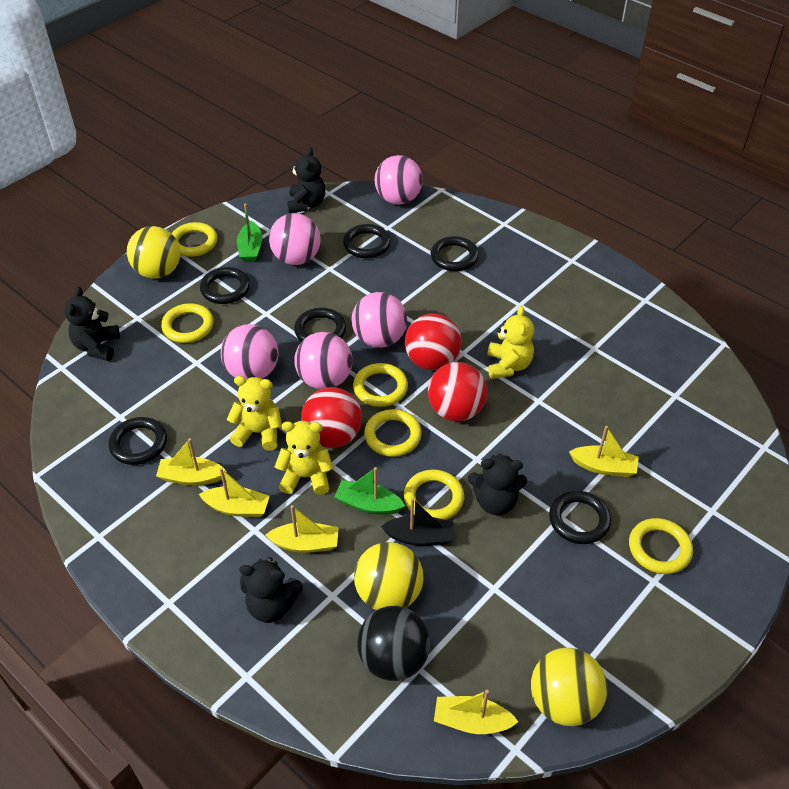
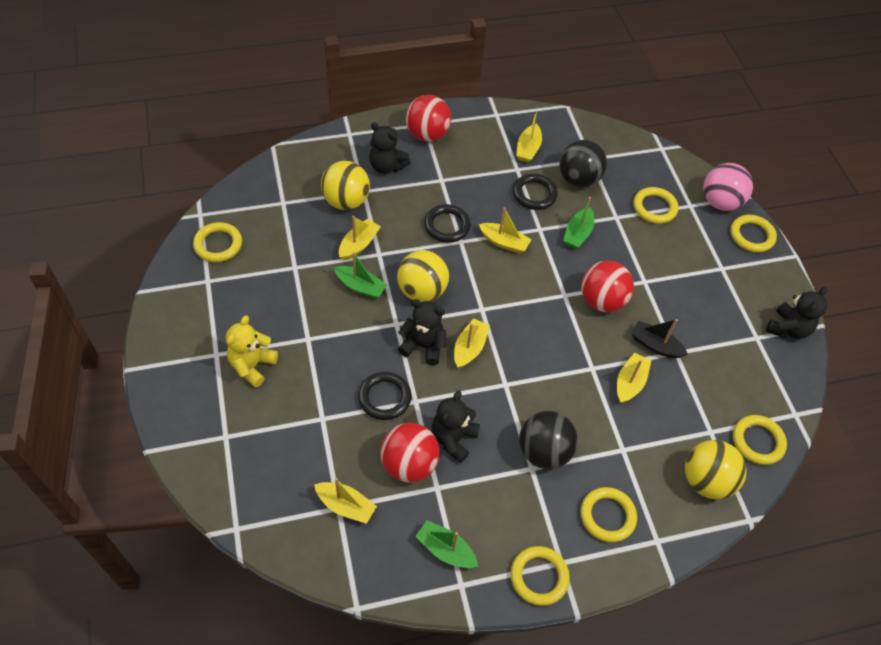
black ball: 1 -> 2
black ring: 6 -> 3
green boat: 2 -> 3
pink ball: 5 -> 1
yellow boat: 5 -> 6
yellow teddy bear: 3 -> 1

